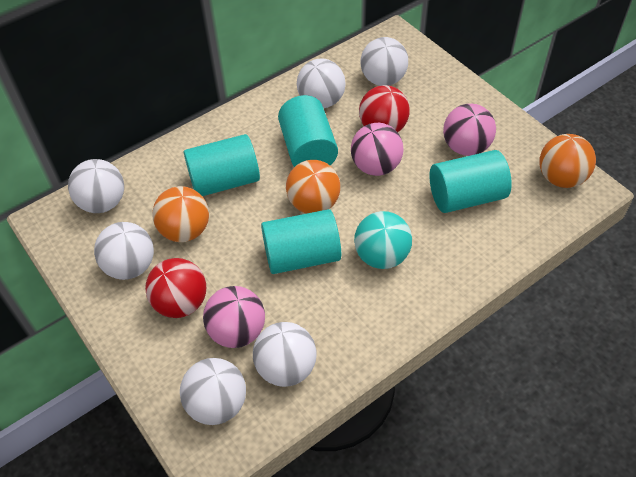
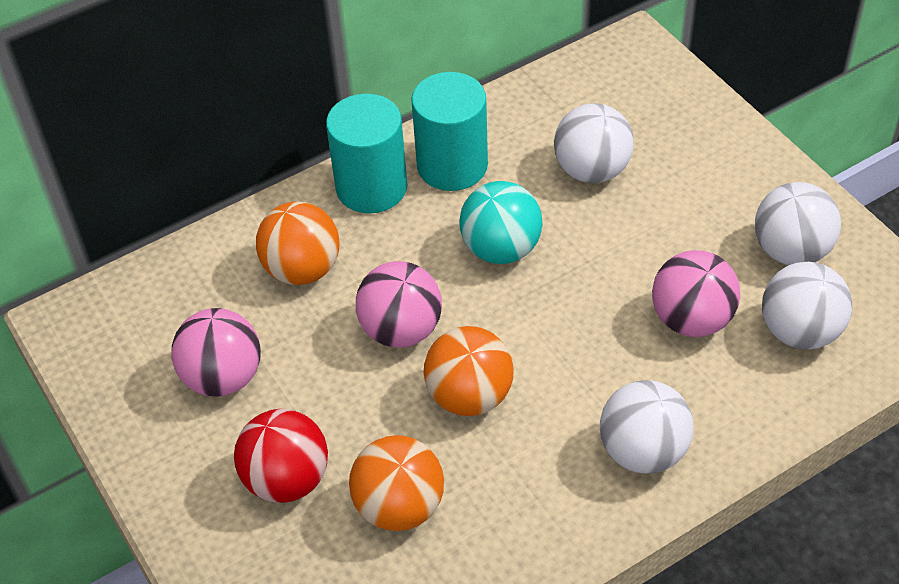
red ball: 2 -> 1
turquoise cylinder: 4 -> 2
white ball: 6 -> 4

